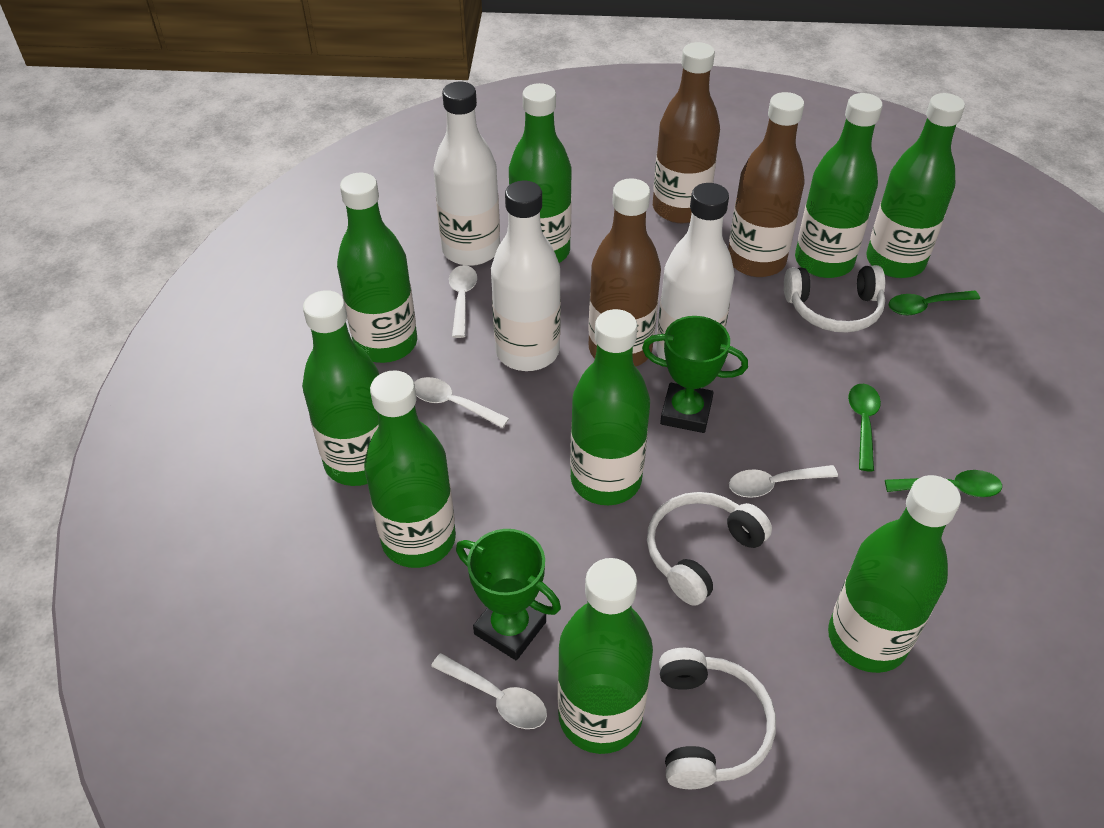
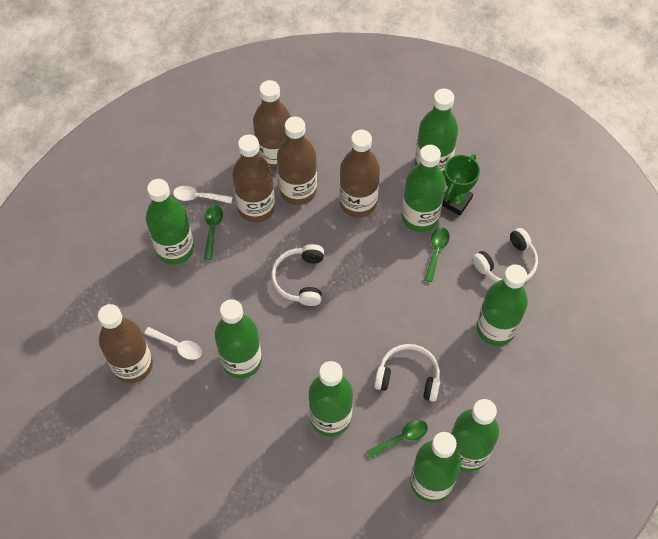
brown bottle: 3 -> 5
green bottle: 9 -> 8
green trophy: 2 -> 1
white bottle: 3 -> 0
white spoon: 4 -> 2

